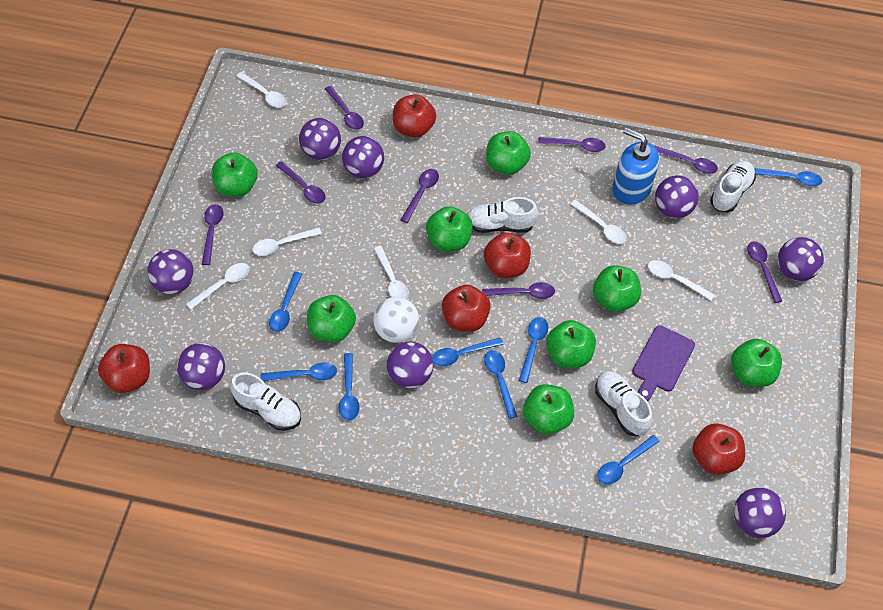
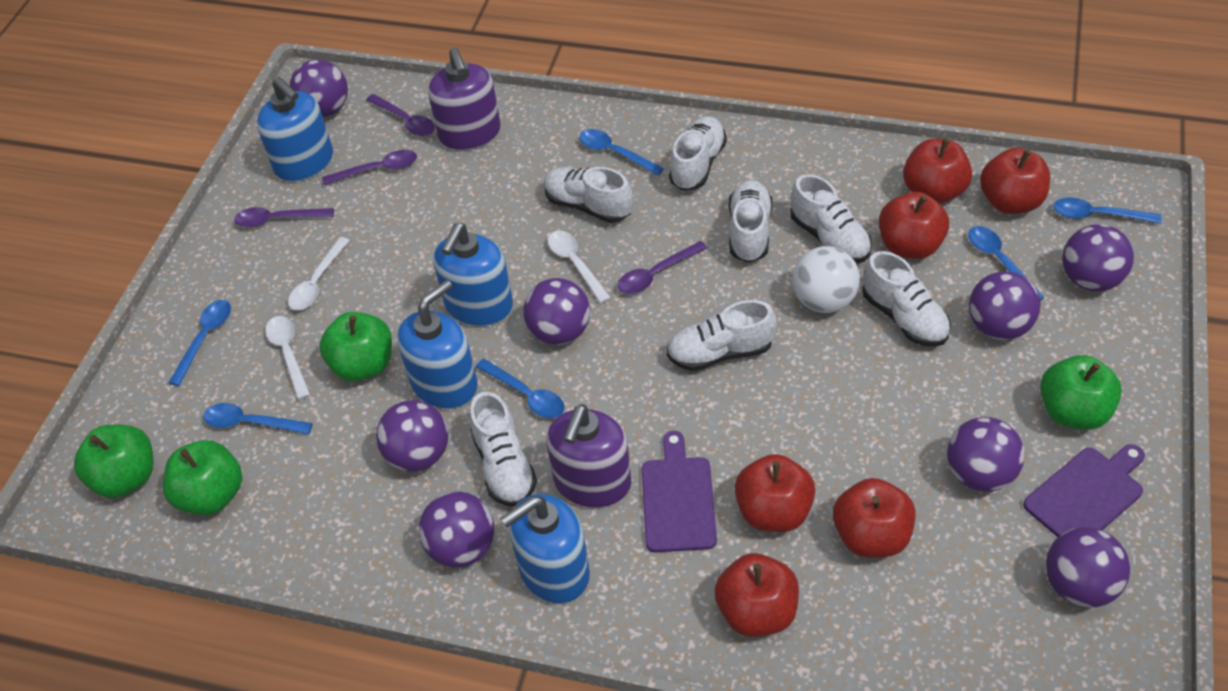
blue soap dispenser: 1 -> 4
blue spoon: 8 -> 6
green apple: 8 -> 4
purple cutting board: 1 -> 2
purple soap dispenser: 0 -> 2
purple spoon: 8 -> 4
red apple: 5 -> 6
white shoe: 4 -> 7
white spoon: 6 -> 3

